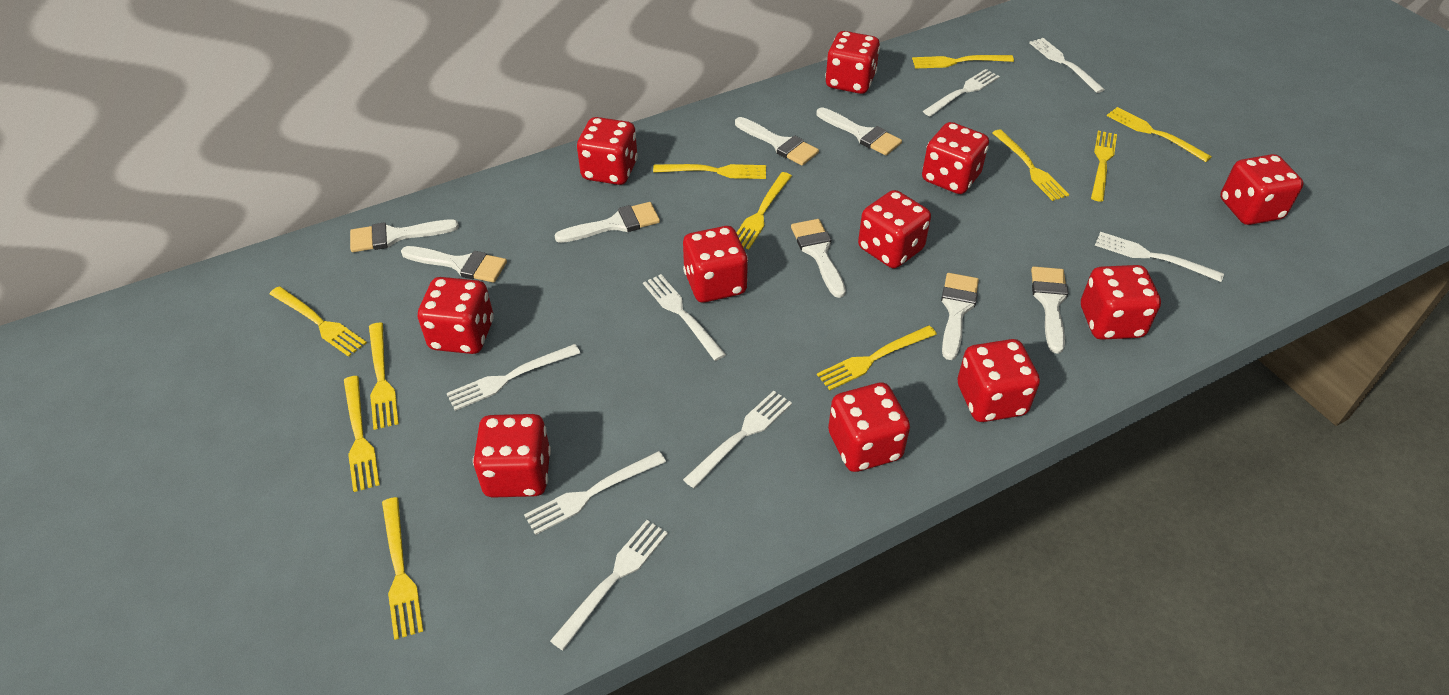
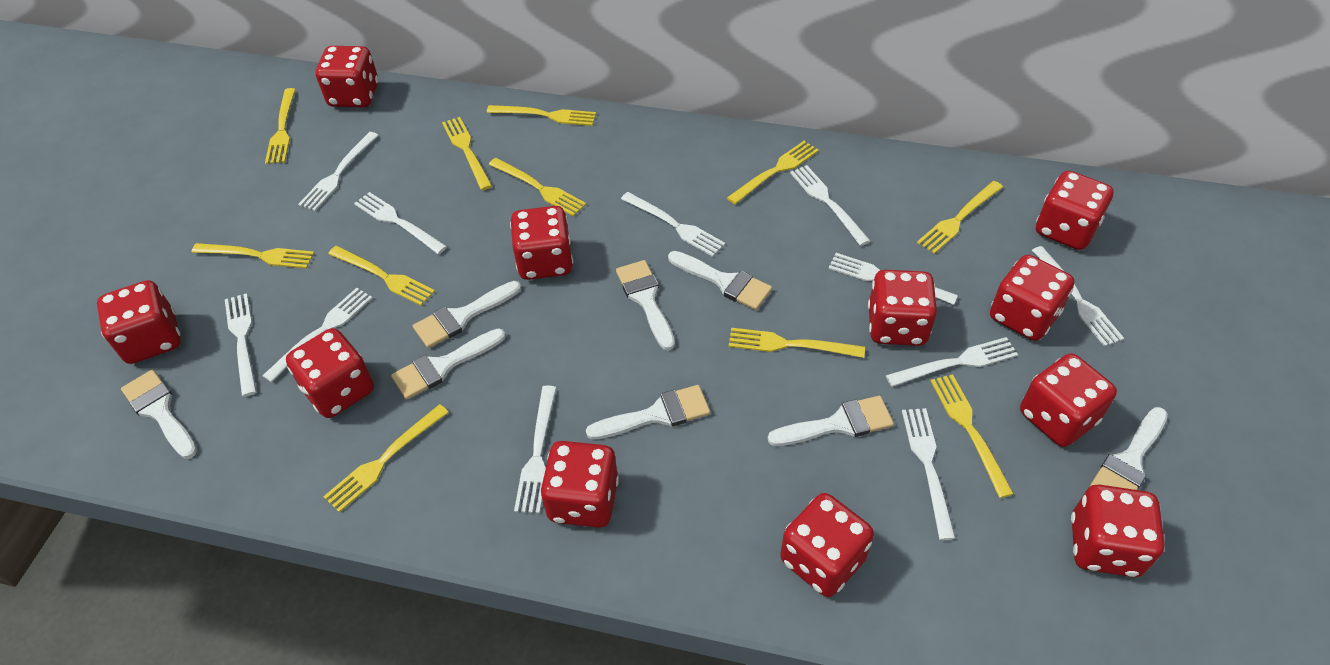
white fork: 8 -> 11

